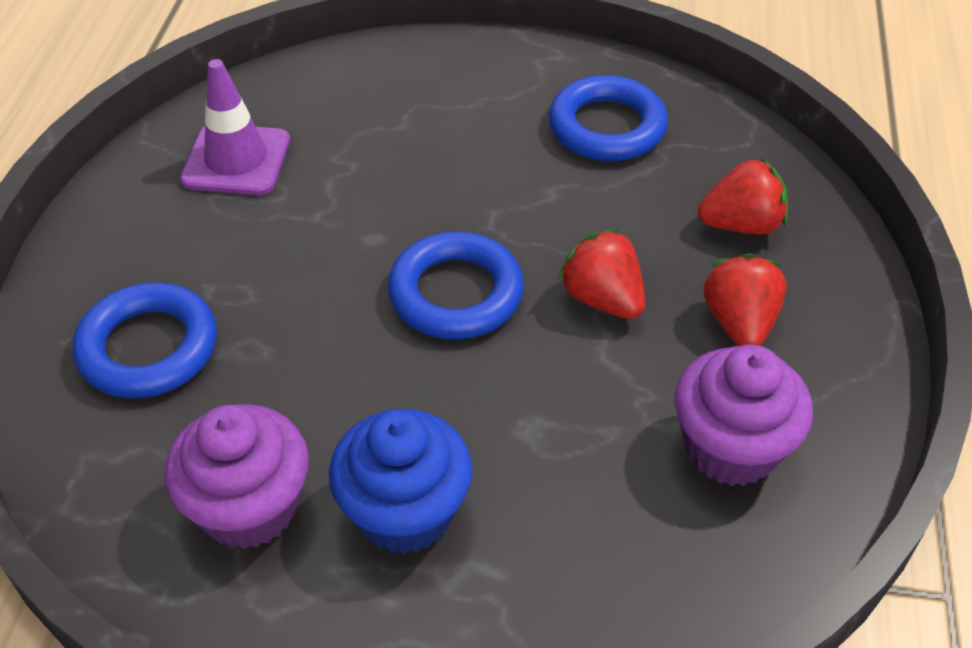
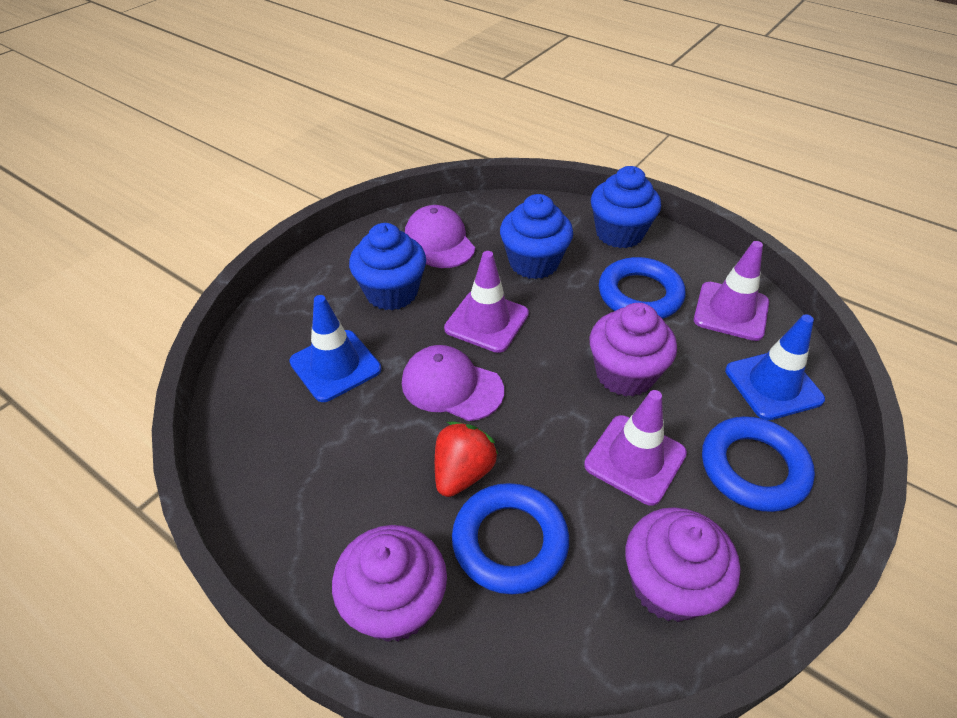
blue cupcake: 1 -> 3
blue traffic cone: 0 -> 2
purple cap: 0 -> 2
purple cupcake: 2 -> 3
purple traffic cone: 1 -> 3
red strawberry: 3 -> 1

